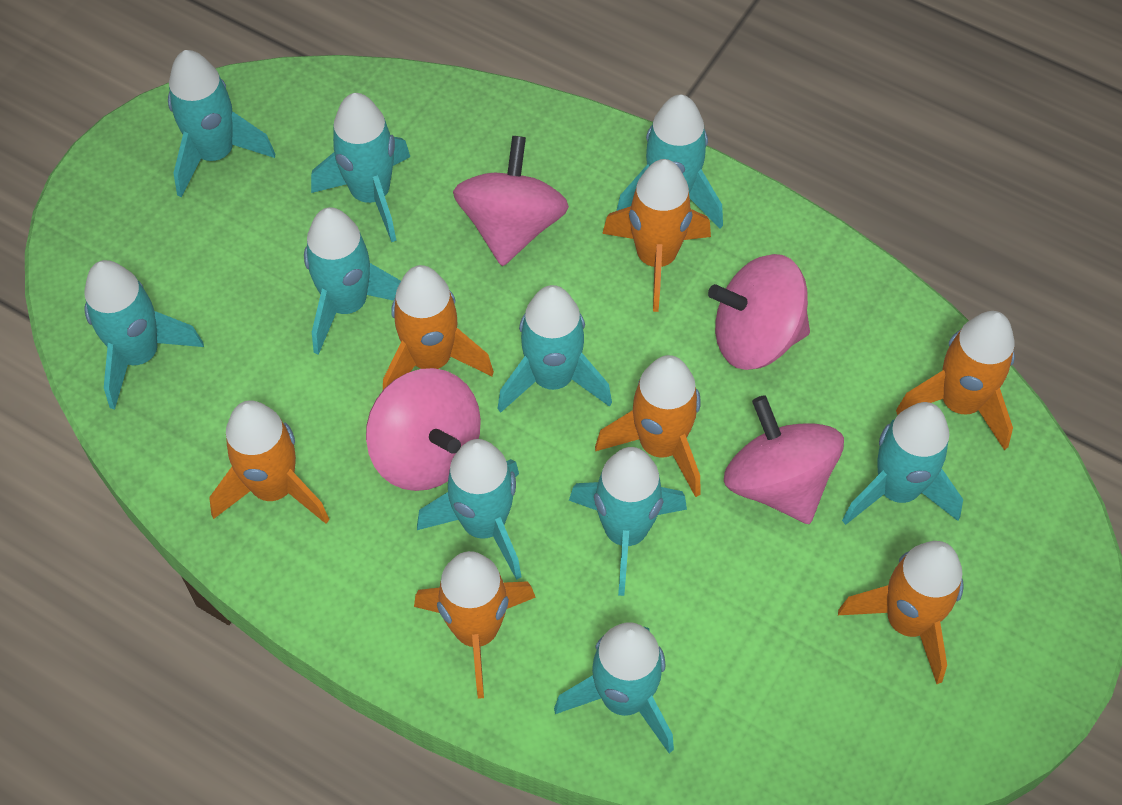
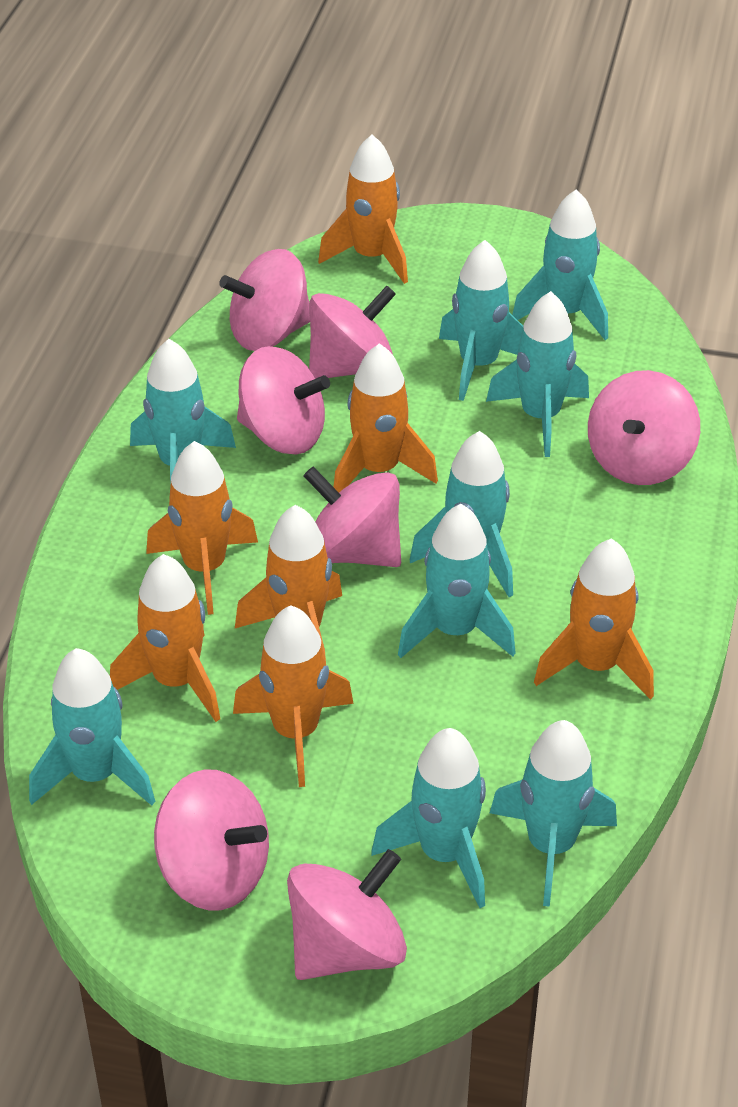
pink spinning top: 4 -> 7
turquoise rocket: 10 -> 9

